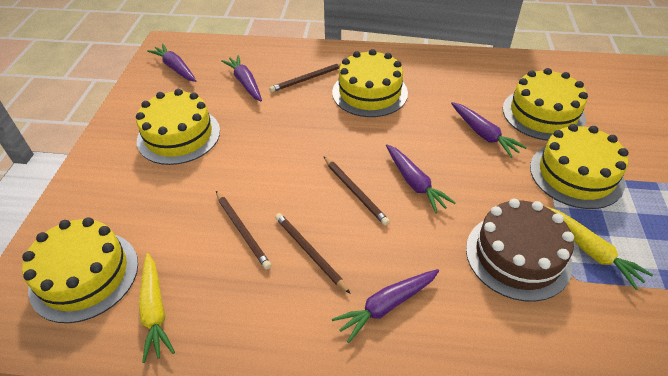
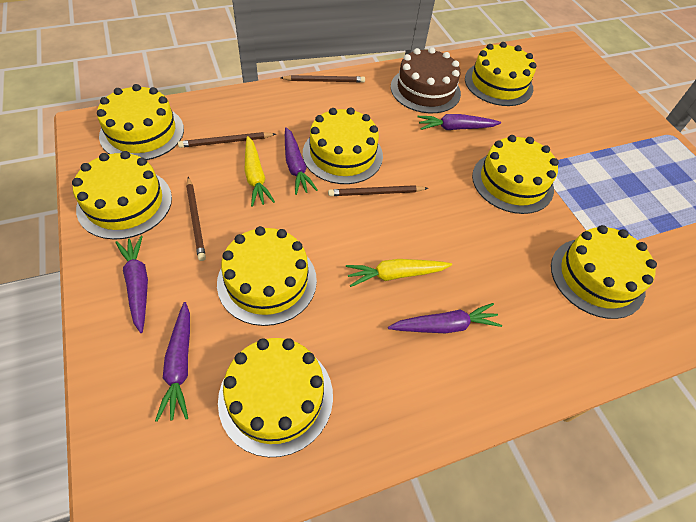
yellow cake: 5 -> 8

